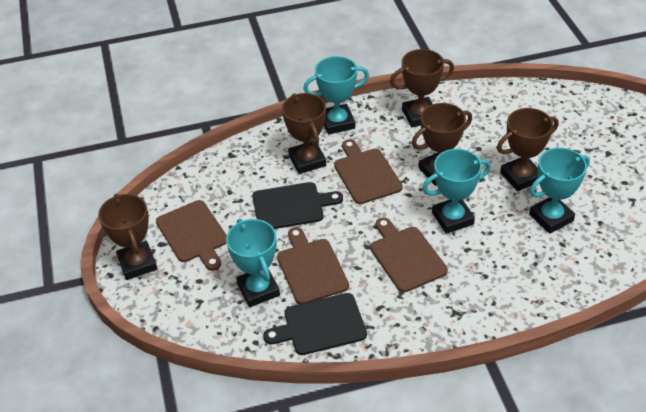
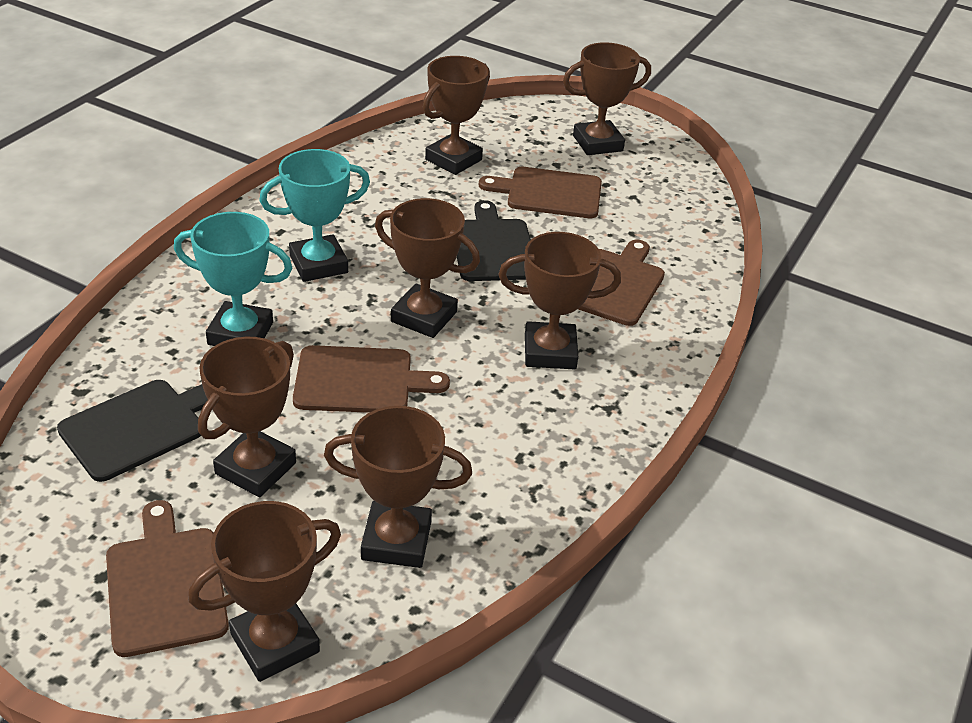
brown trophy: 5 -> 7
turquoise trophy: 4 -> 2

